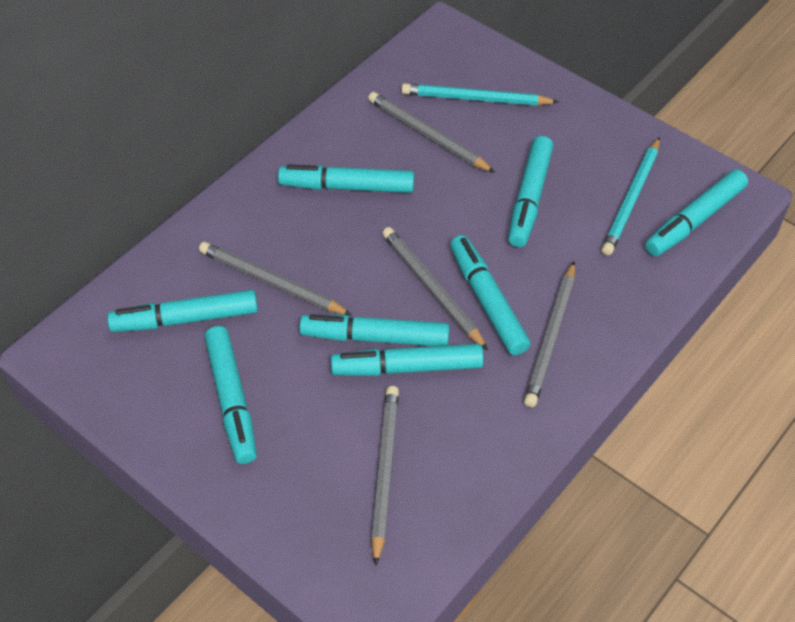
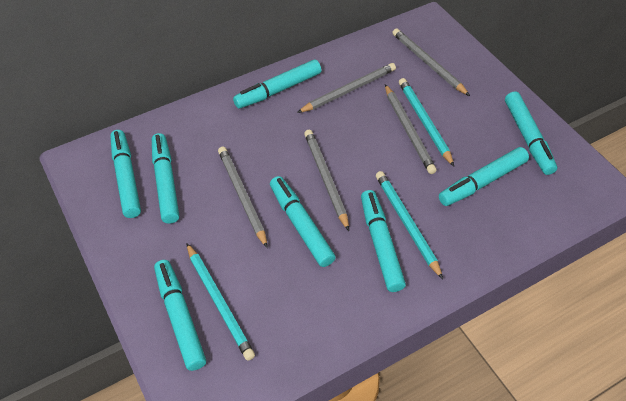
turquoise pencil: 2 -> 3

